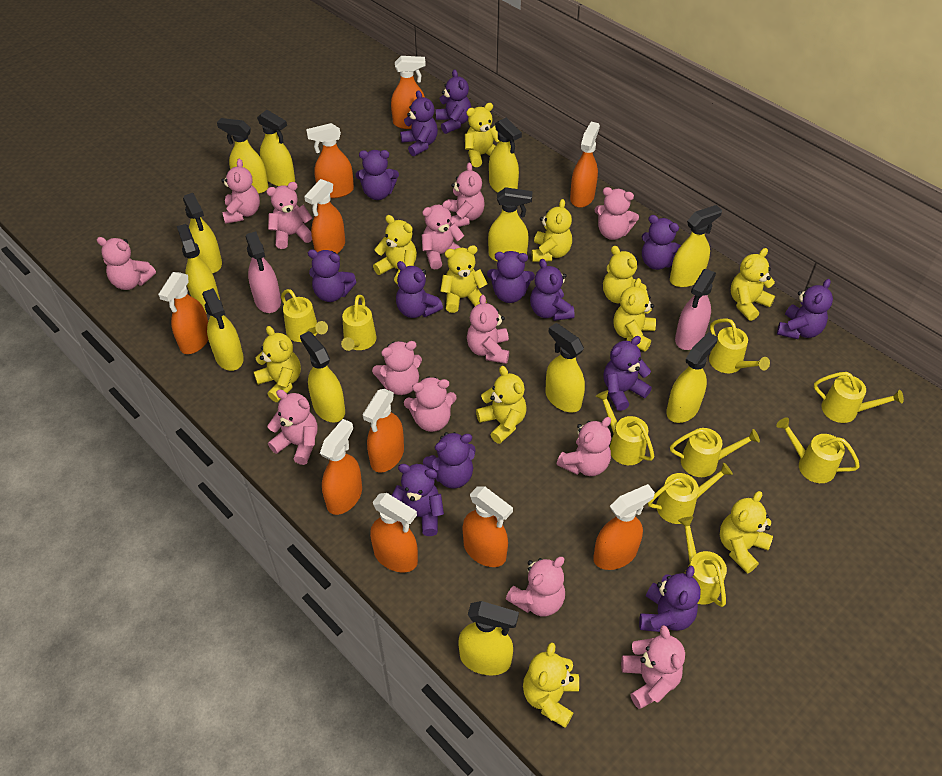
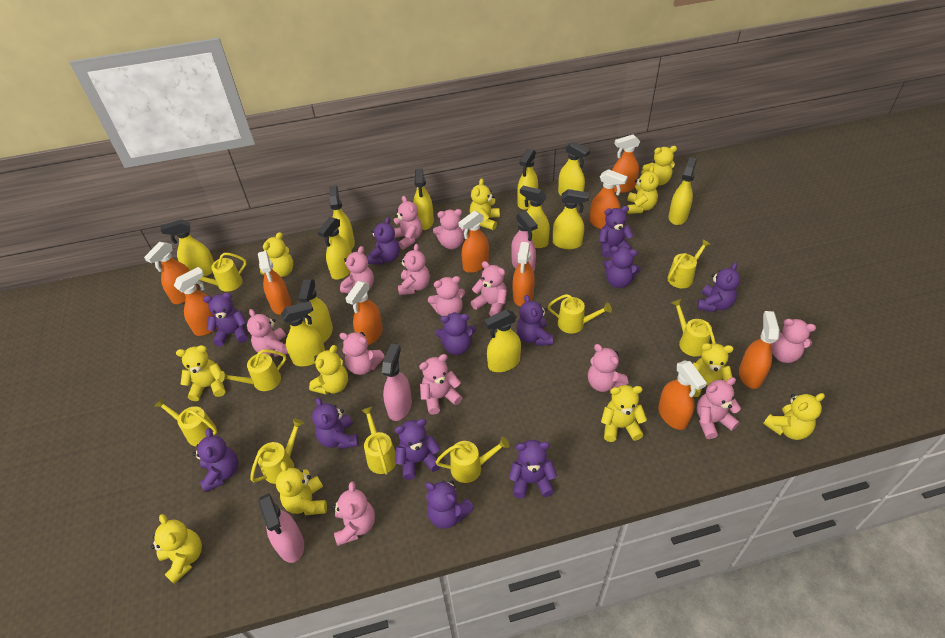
pink spray bottle: 2 -> 3
purple teddy bear: 13 -> 12

